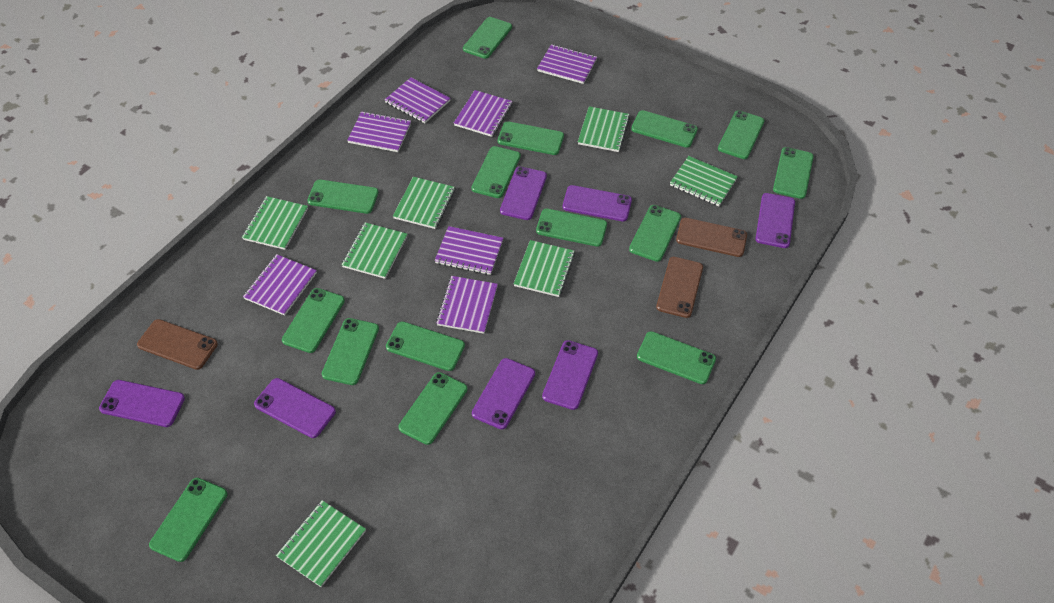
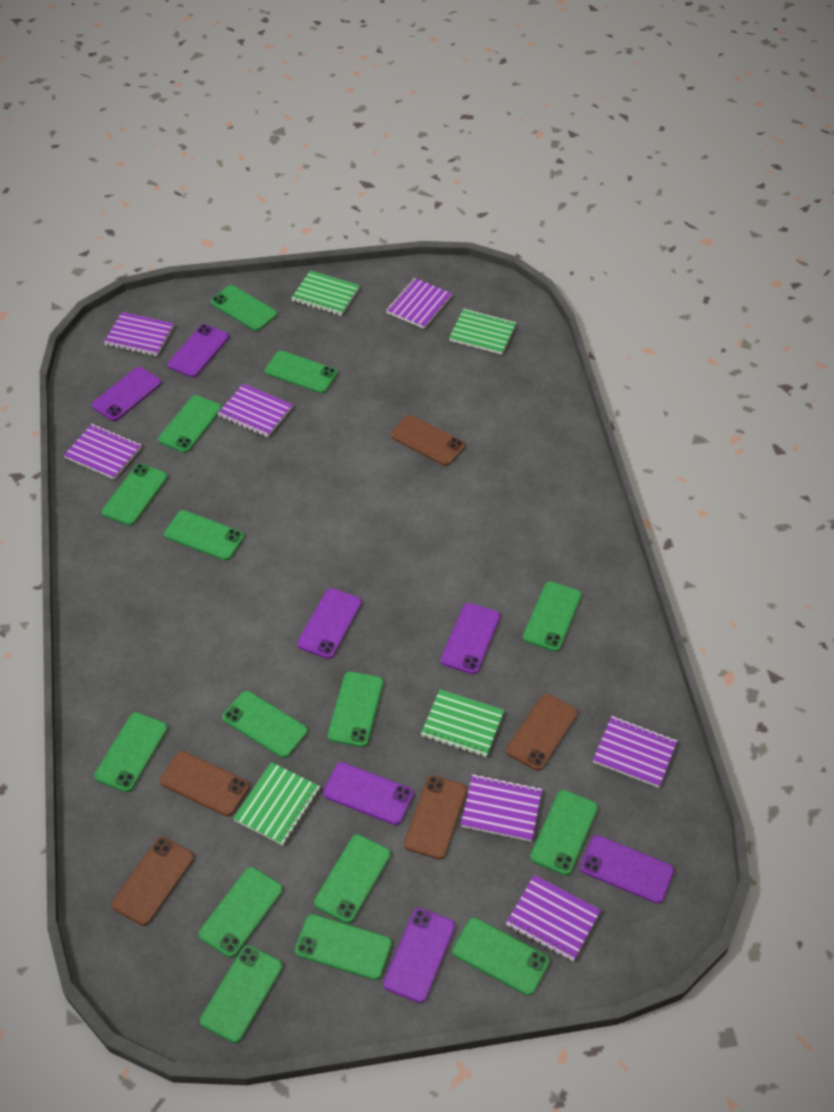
brown phone: 3 -> 5
green notebook: 7 -> 4

